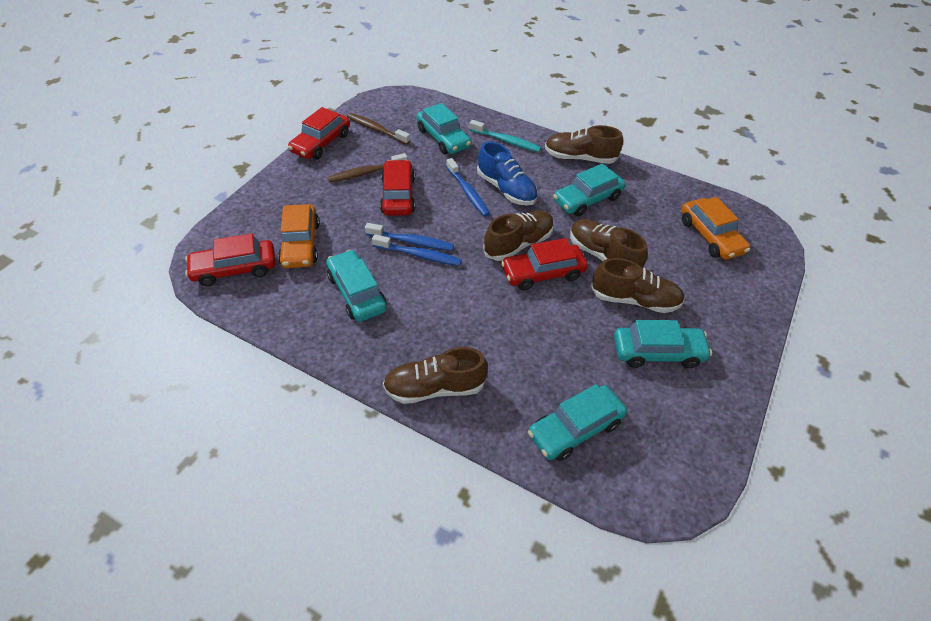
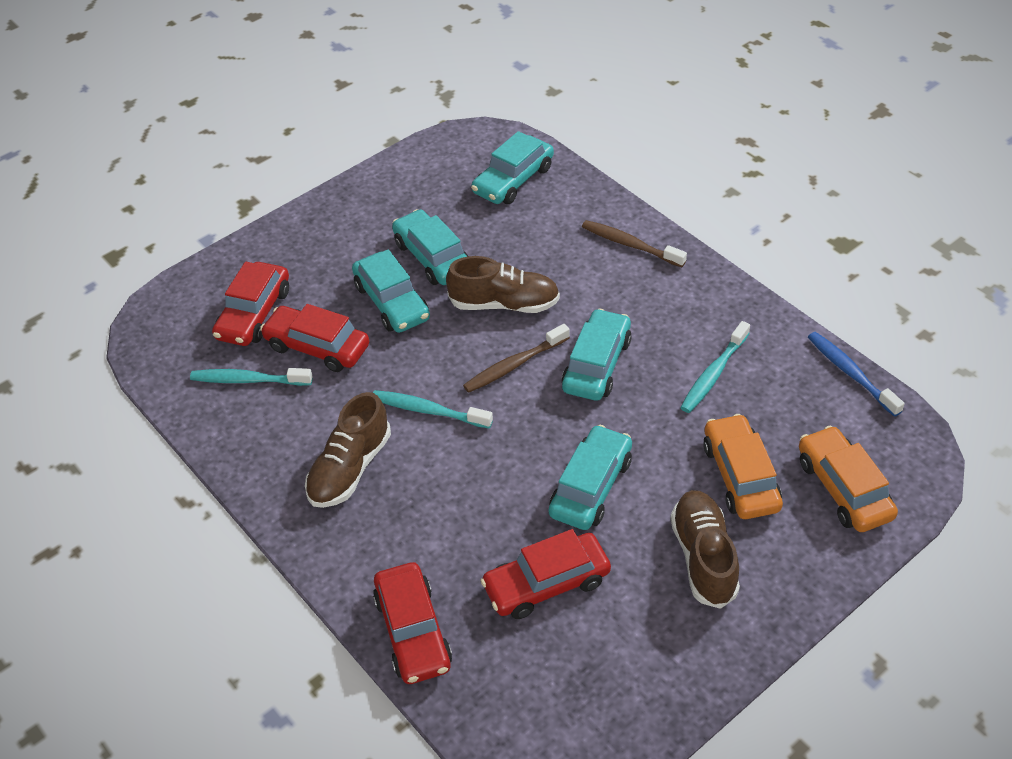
blue shoe: 1 -> 0
blue toothbrush: 3 -> 1
brown shoe: 5 -> 3
turquoise toothbrush: 1 -> 3

